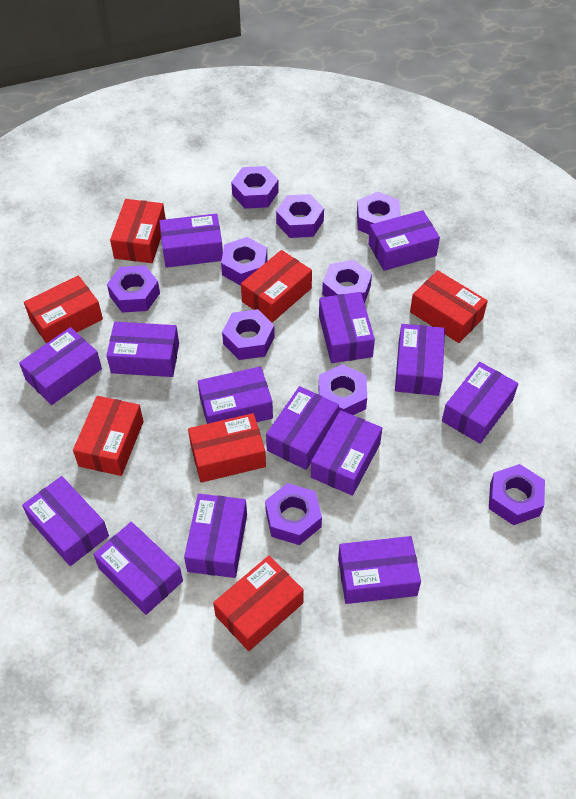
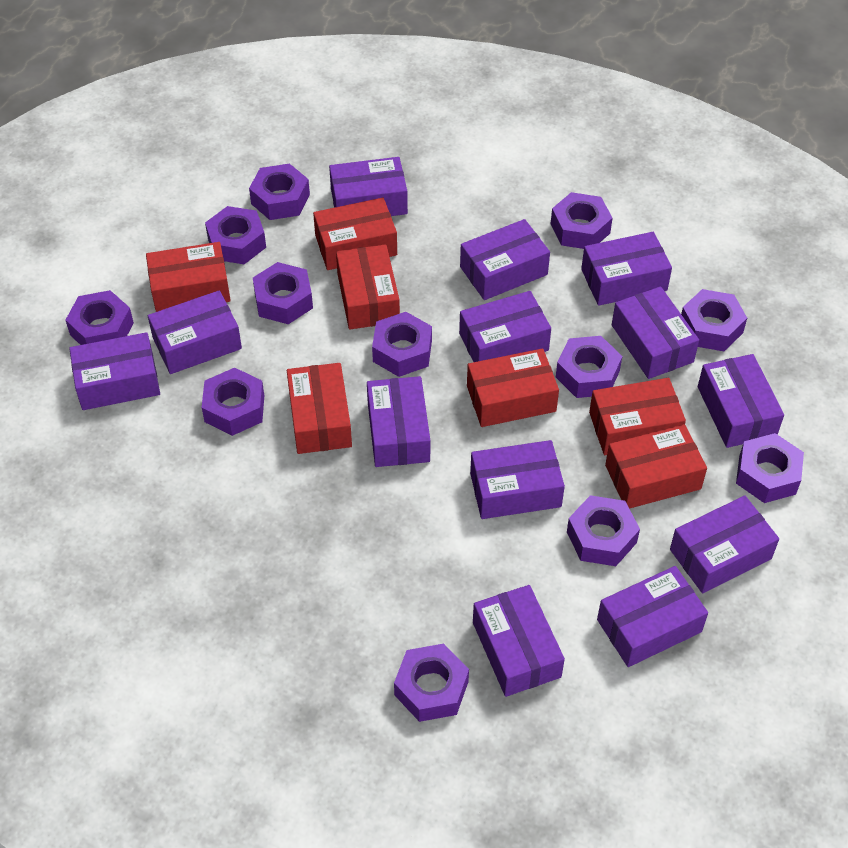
purple box: 14 -> 13
purple nut: 10 -> 12

